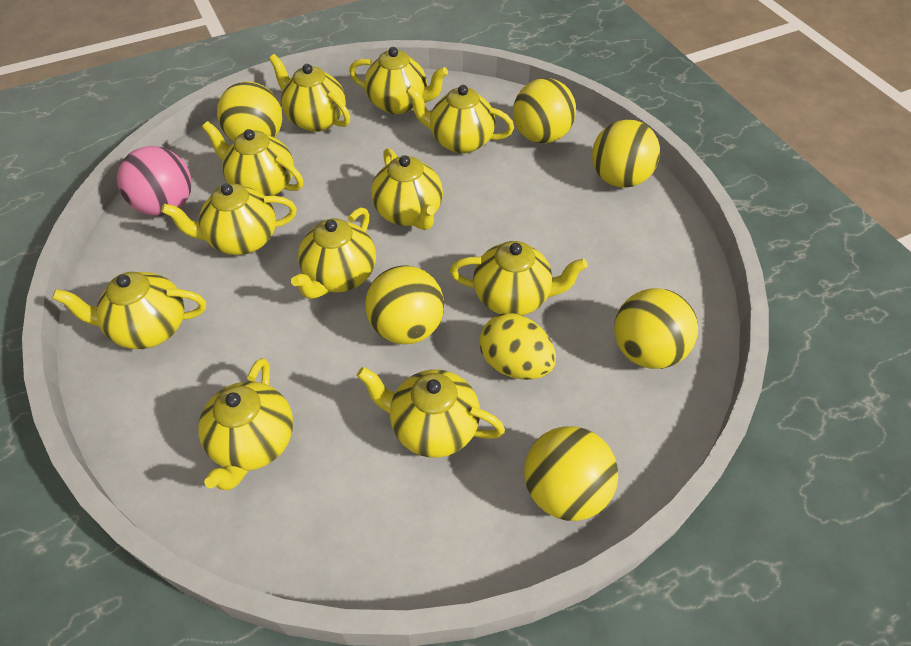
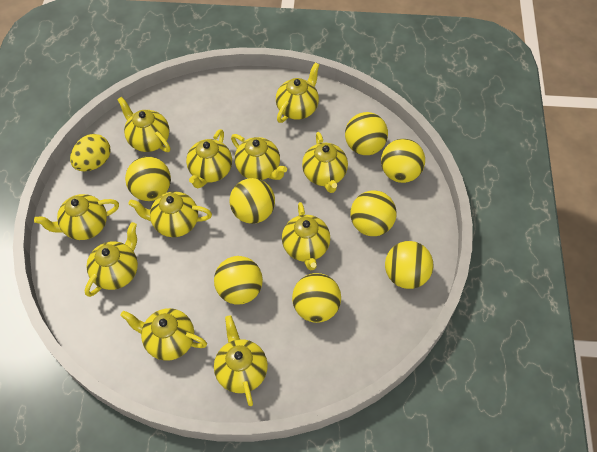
pink ball: 1 -> 0
yellow ball: 6 -> 8

